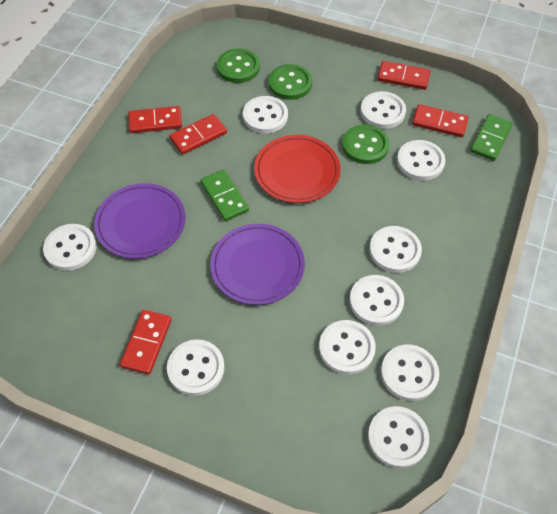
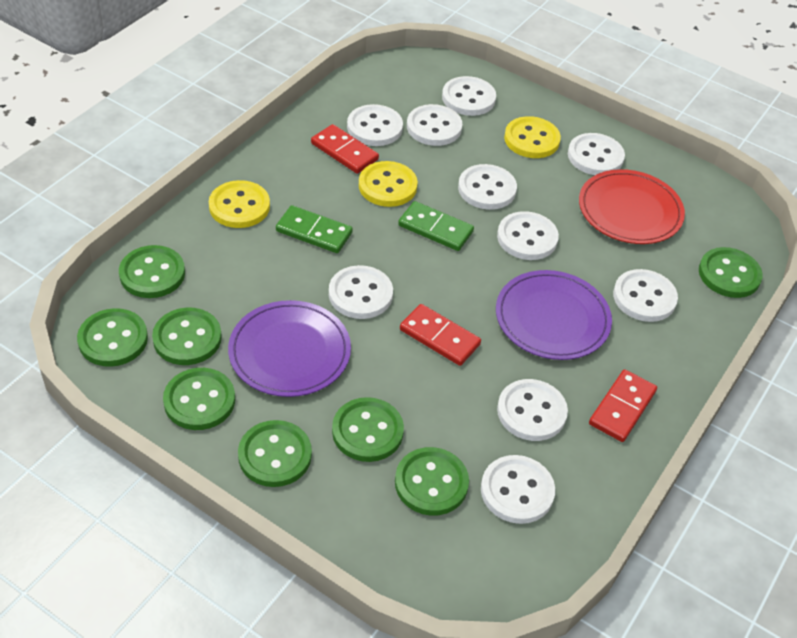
green button: 3 -> 8
red domino: 5 -> 3
yellow button: 0 -> 3

